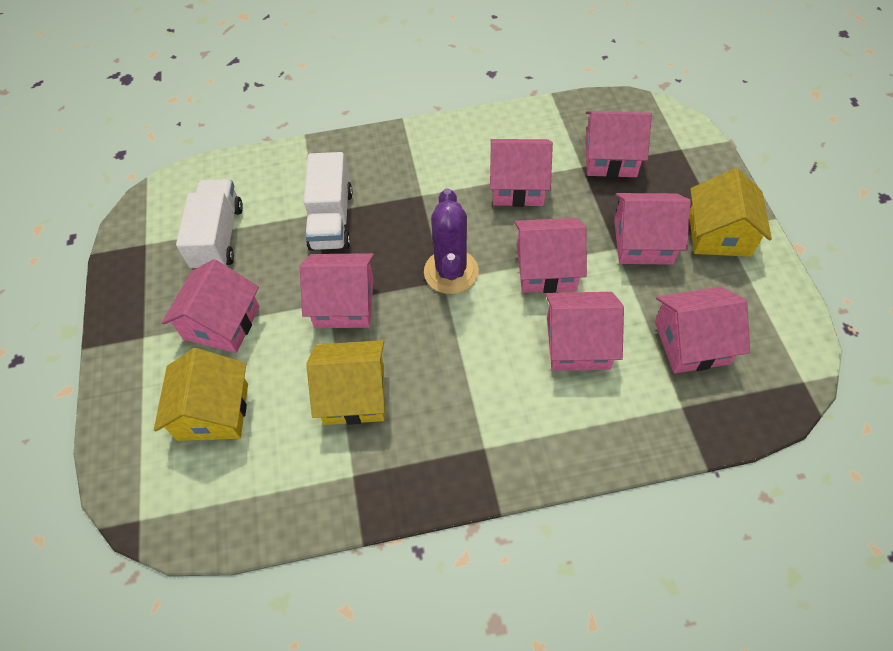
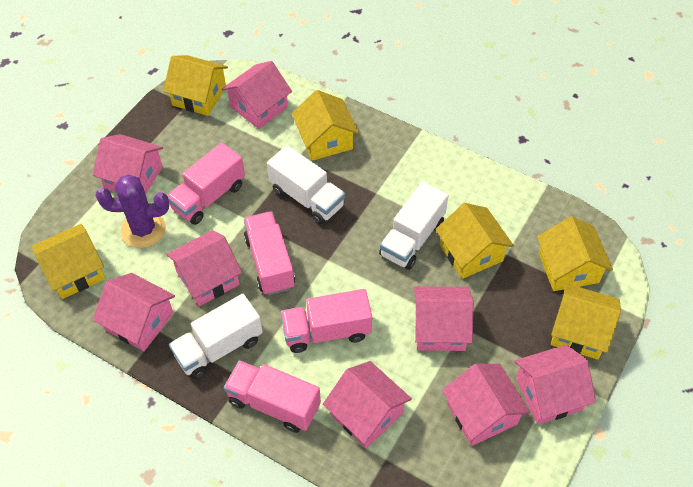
pink truck: 0 -> 4
white truck: 2 -> 3
yellow house: 3 -> 6

